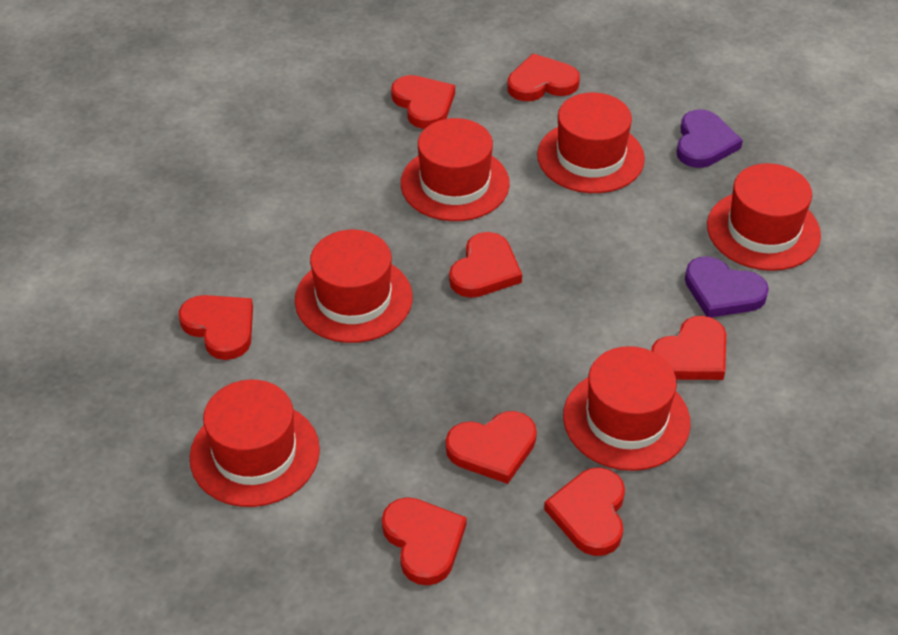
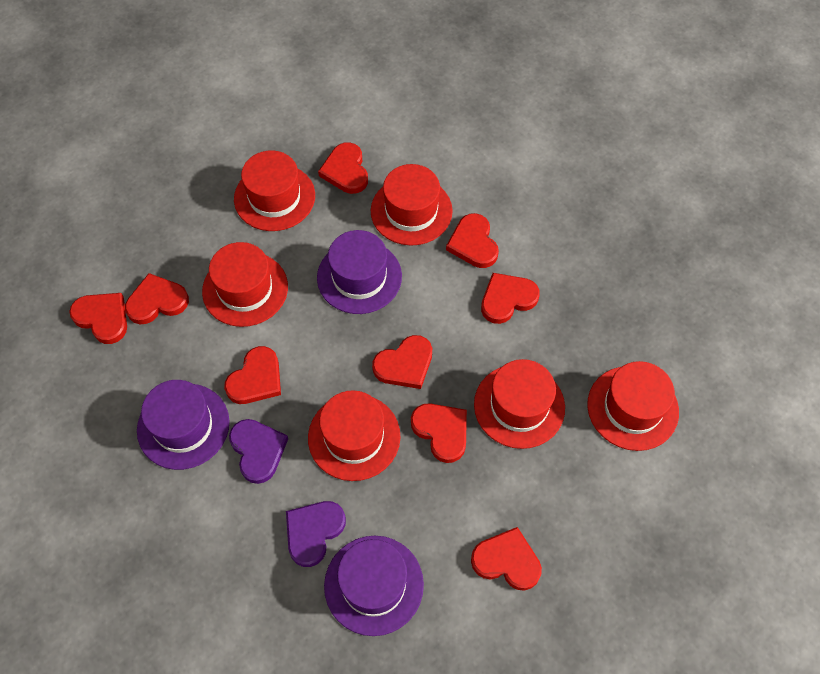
purple hat: 0 -> 3
red heart: 8 -> 9

